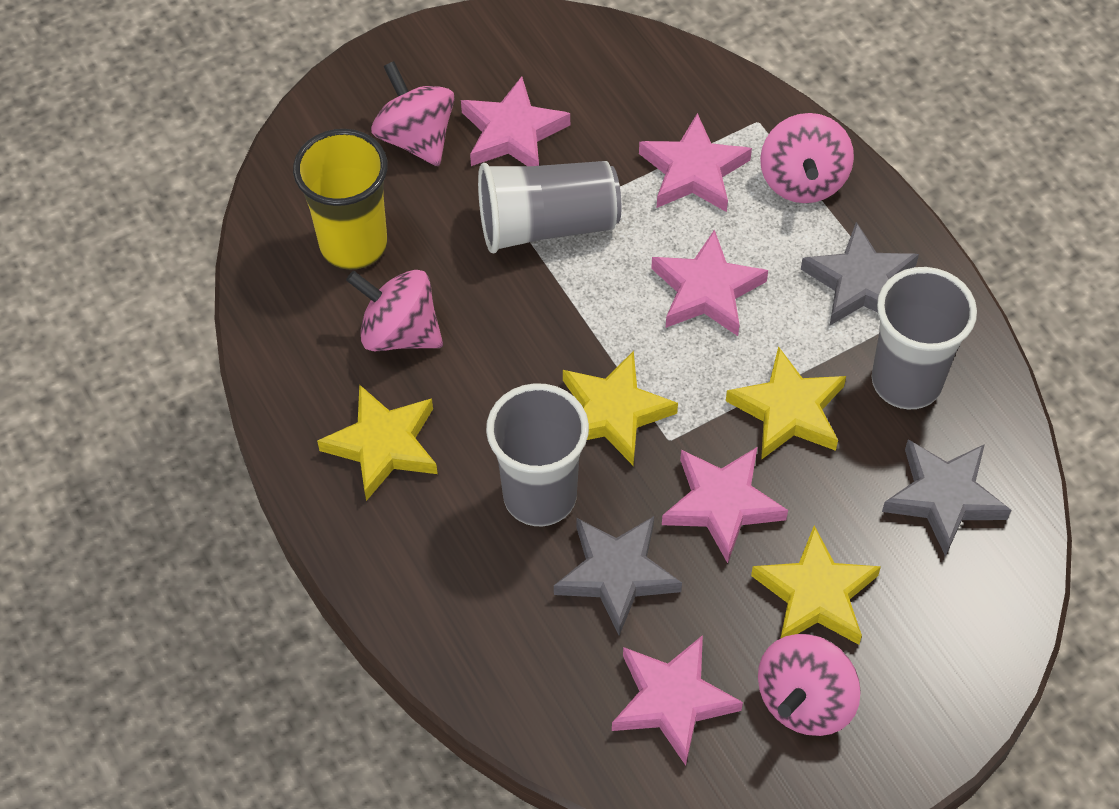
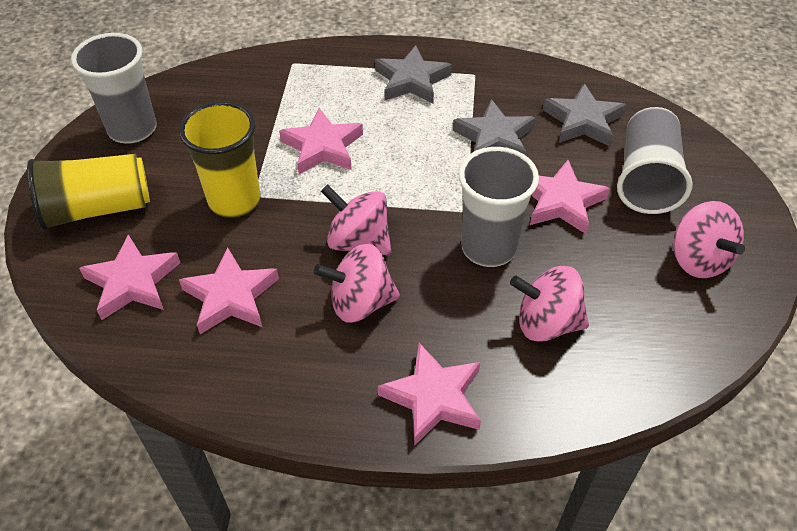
yellow cup: 1 -> 2
yellow star: 4 -> 0

